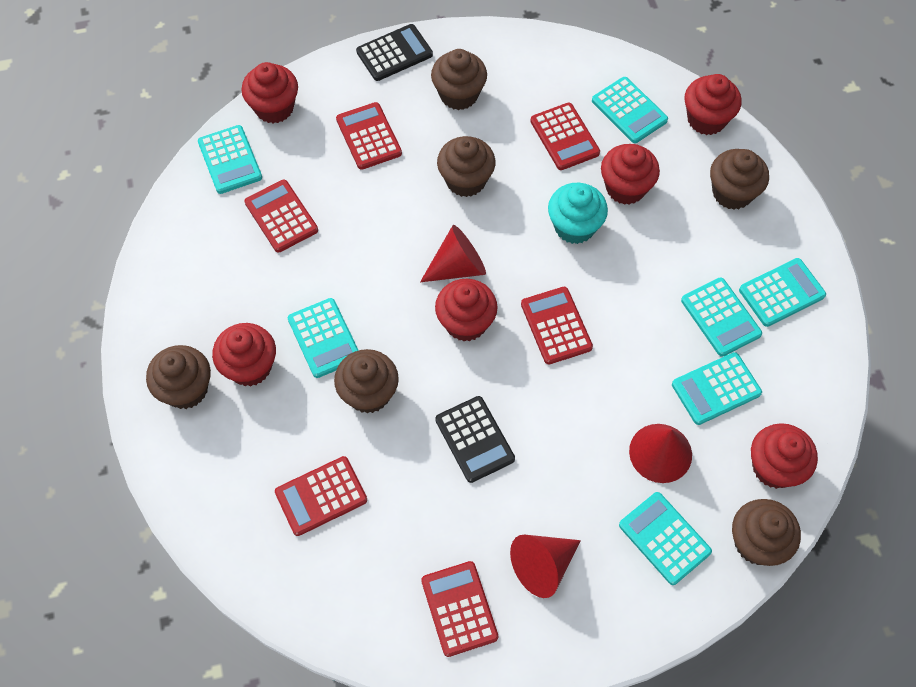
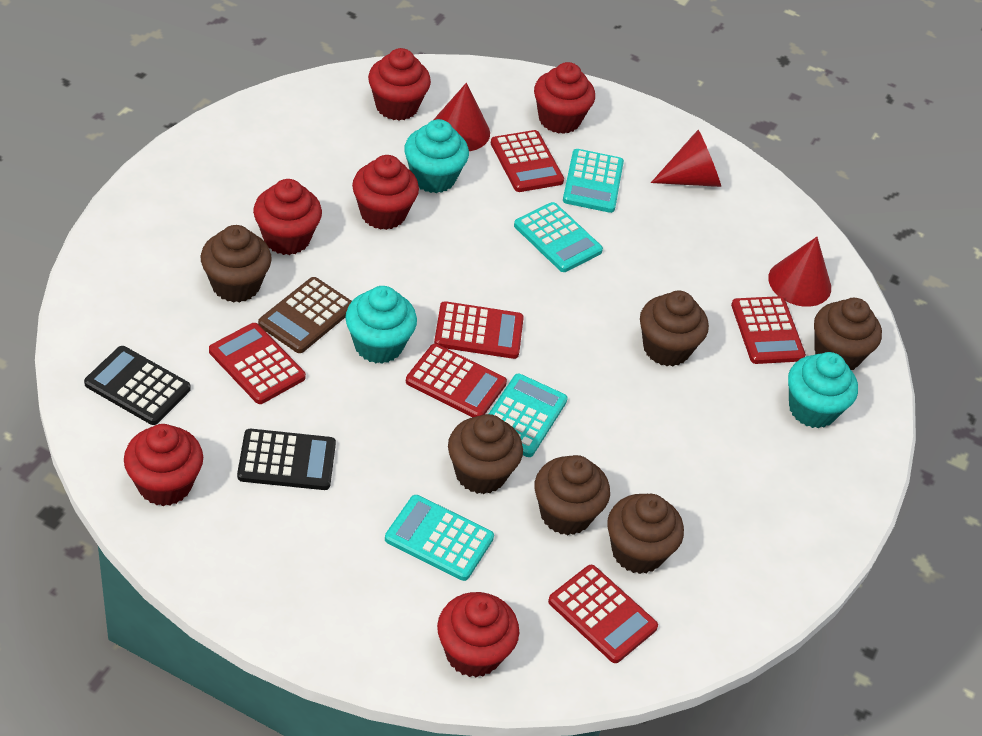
brown calculator: 0 -> 1
turquoise calculator: 7 -> 4
turquoise cupcake: 1 -> 3

